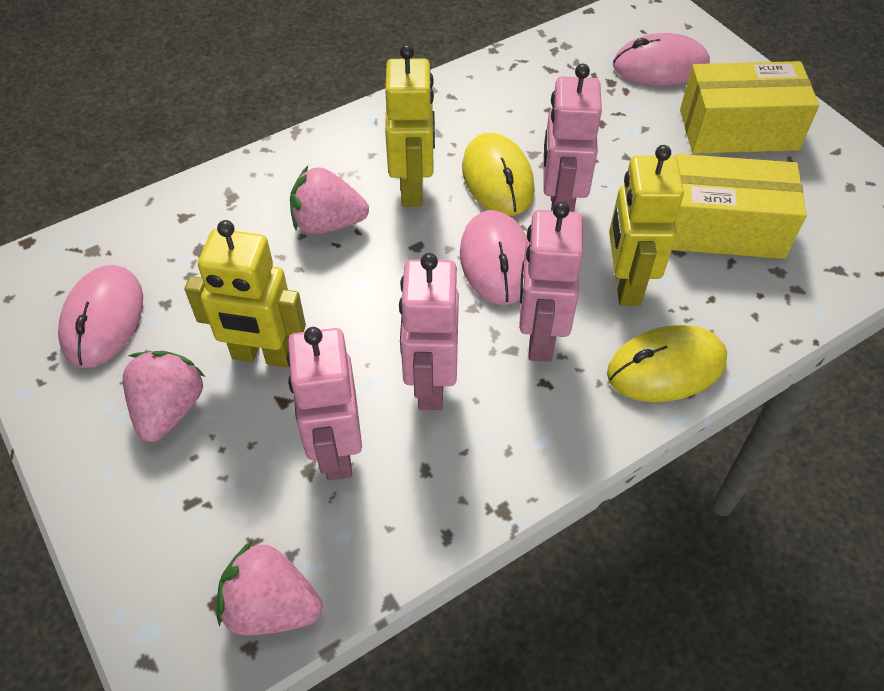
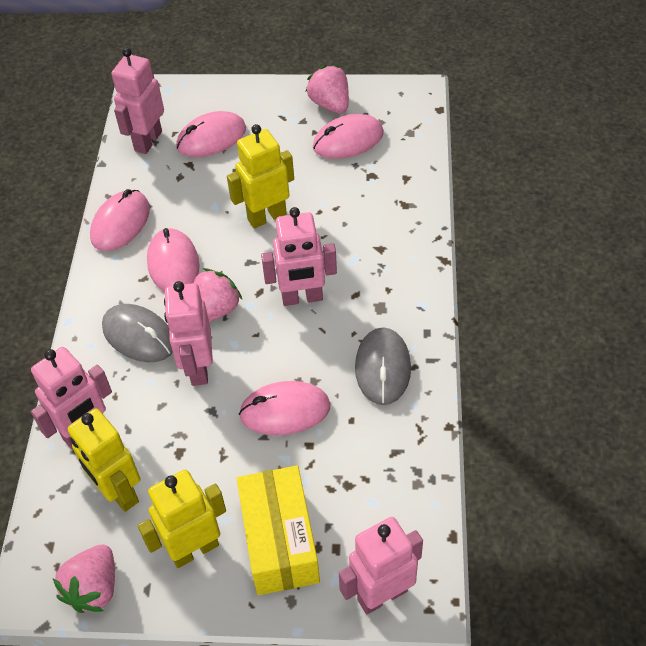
grey mouse: 0 -> 2
pink mouse: 3 -> 5
pink robot: 4 -> 5
yellow box: 2 -> 1
yellow mouse: 2 -> 0

